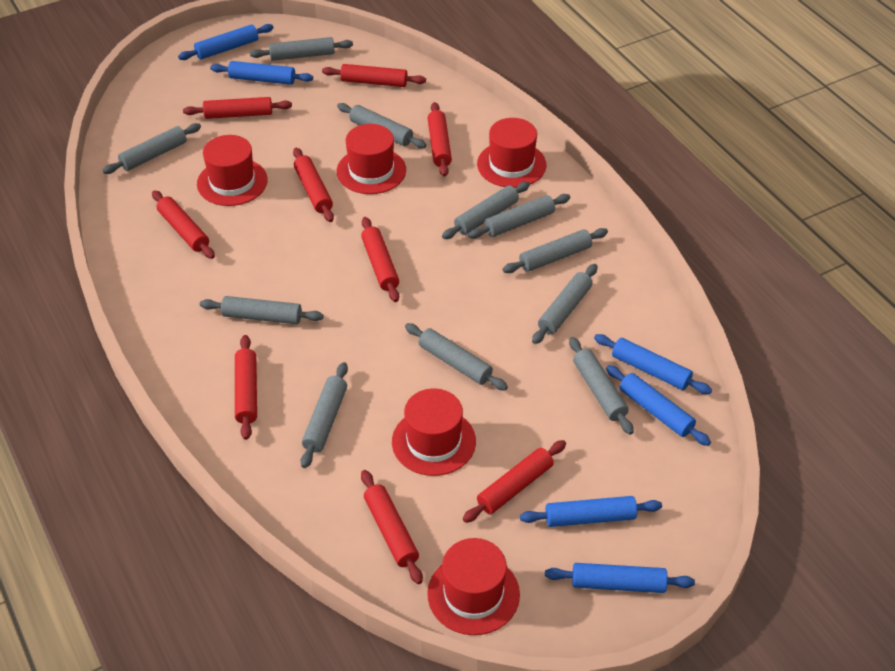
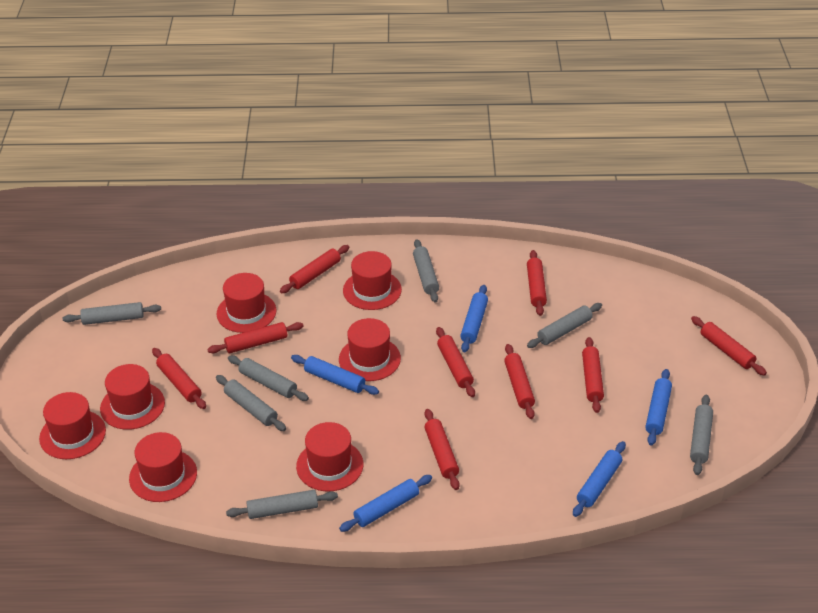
blue rolling pin: 6 -> 5
grey rolling pin: 11 -> 7
red hat: 5 -> 7

